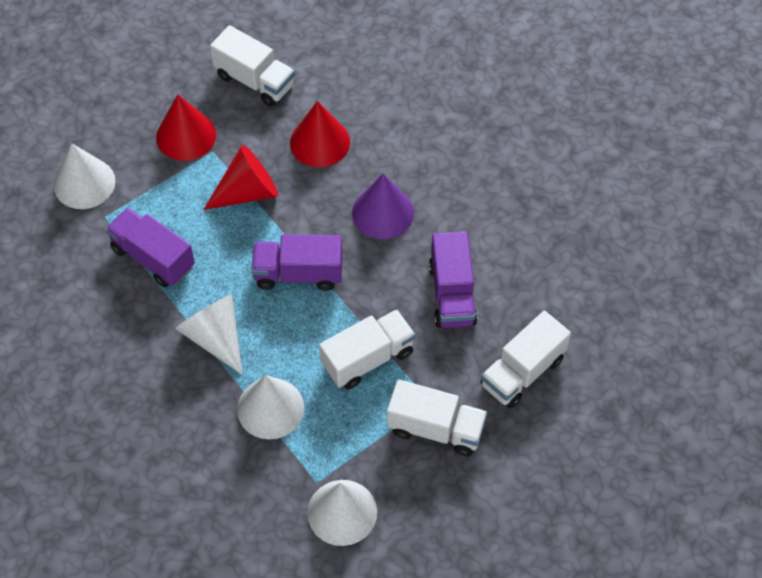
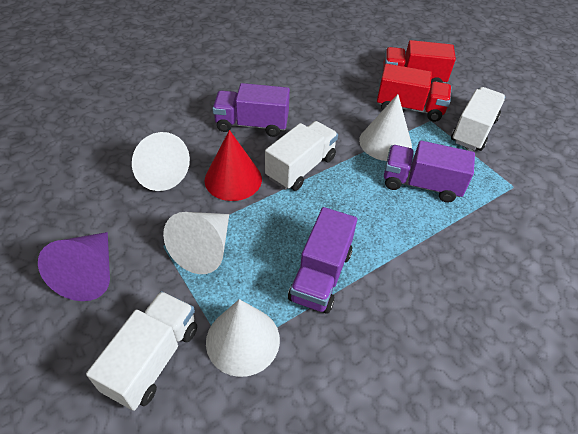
red cone: 3 -> 1
red truck: 0 -> 2
white truck: 4 -> 3

